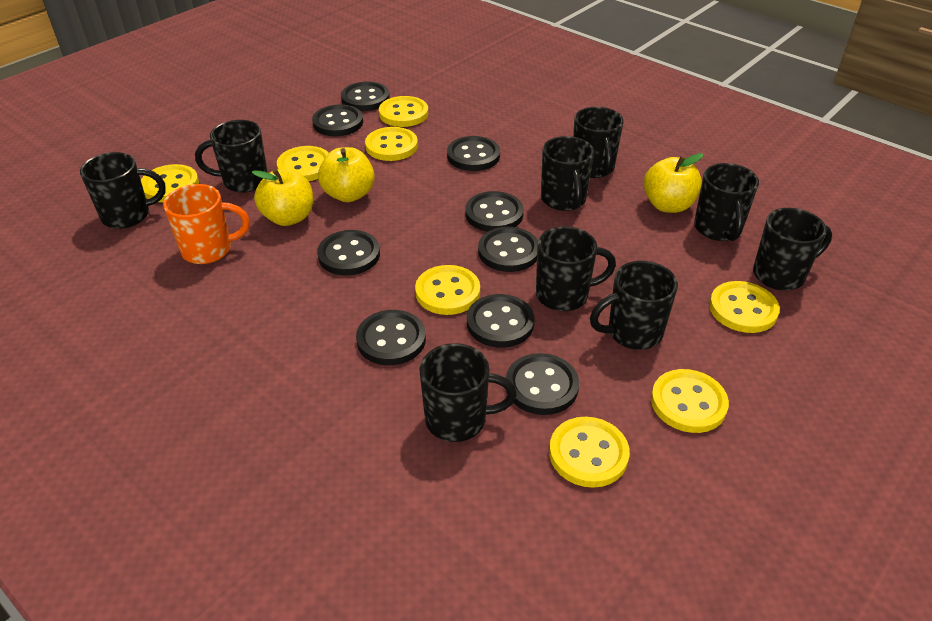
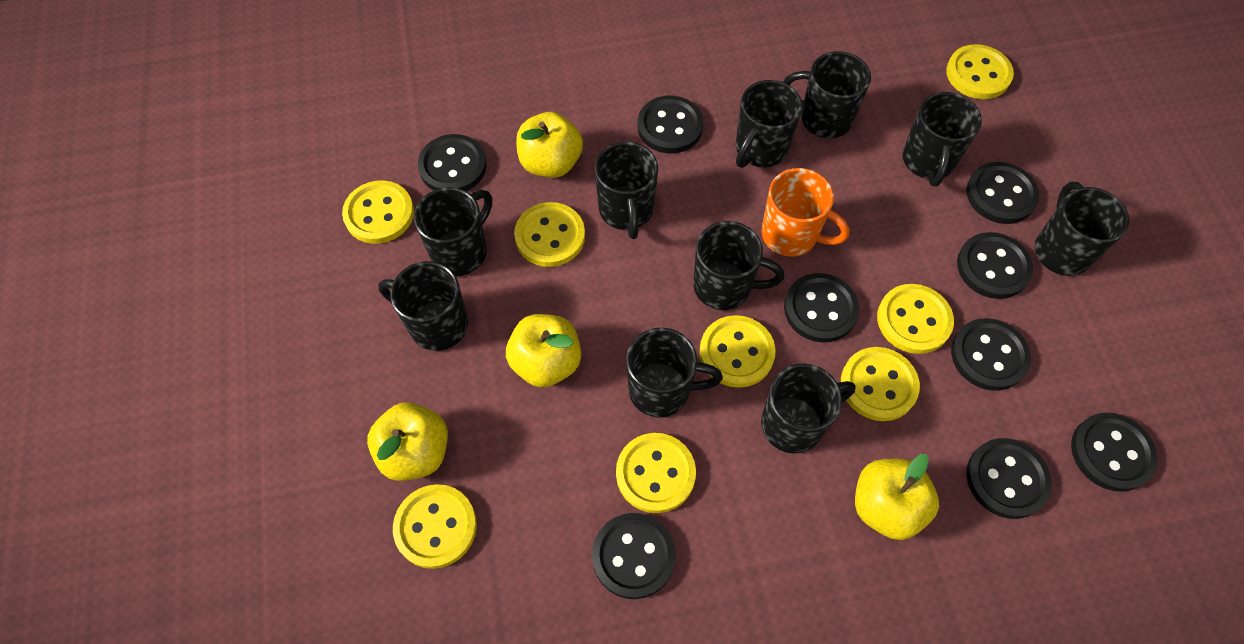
black mug: 9 -> 10
yellow apple: 3 -> 4

